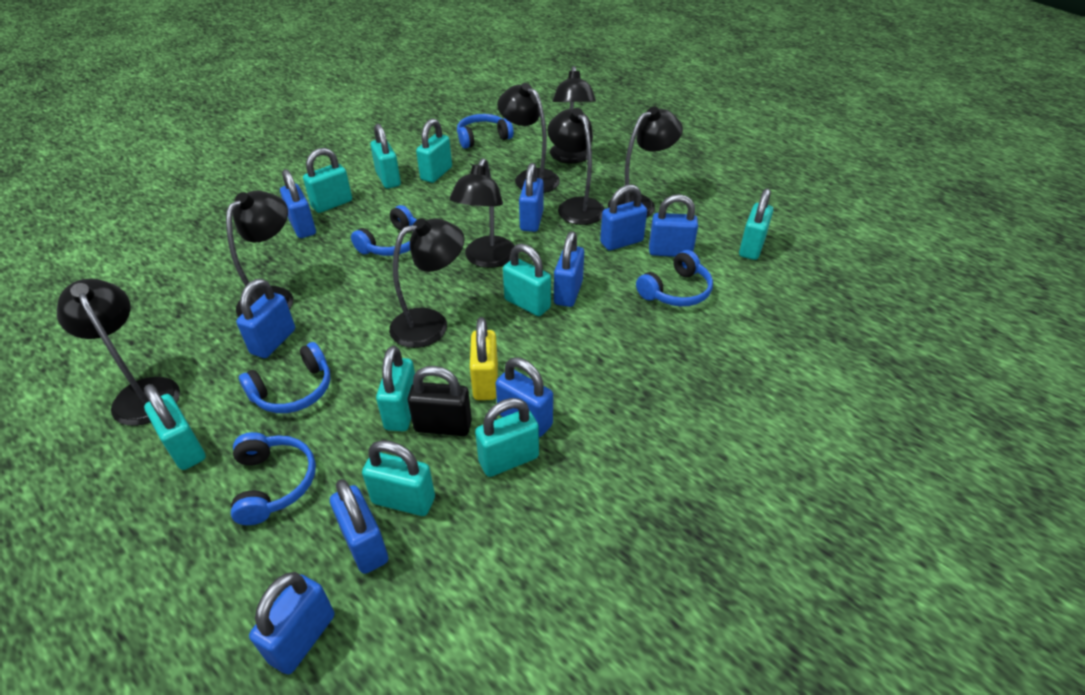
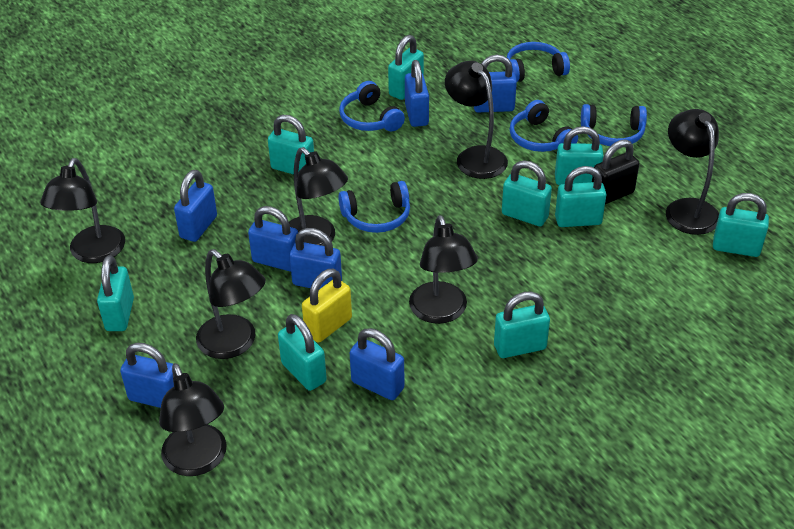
black lamp: 8 -> 7
blue padlock: 9 -> 7

